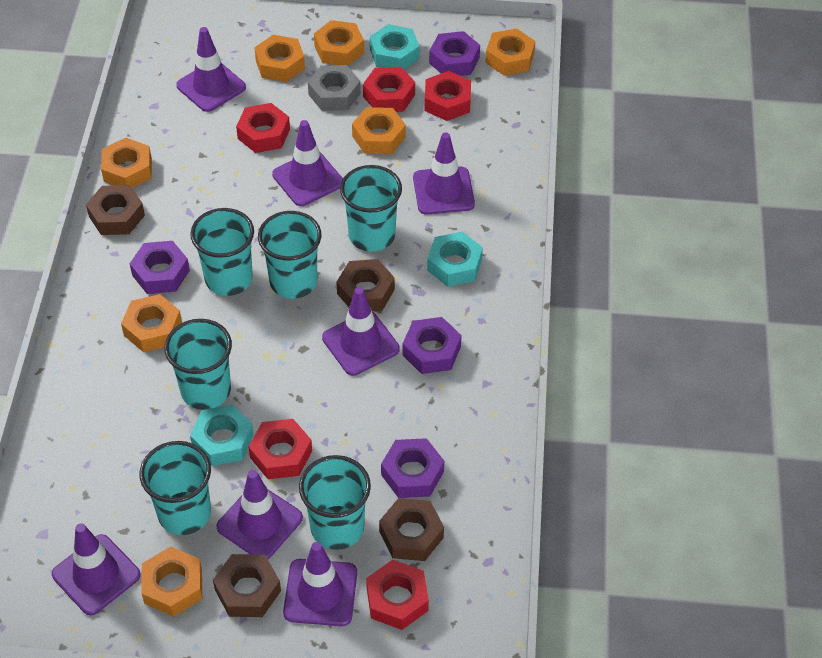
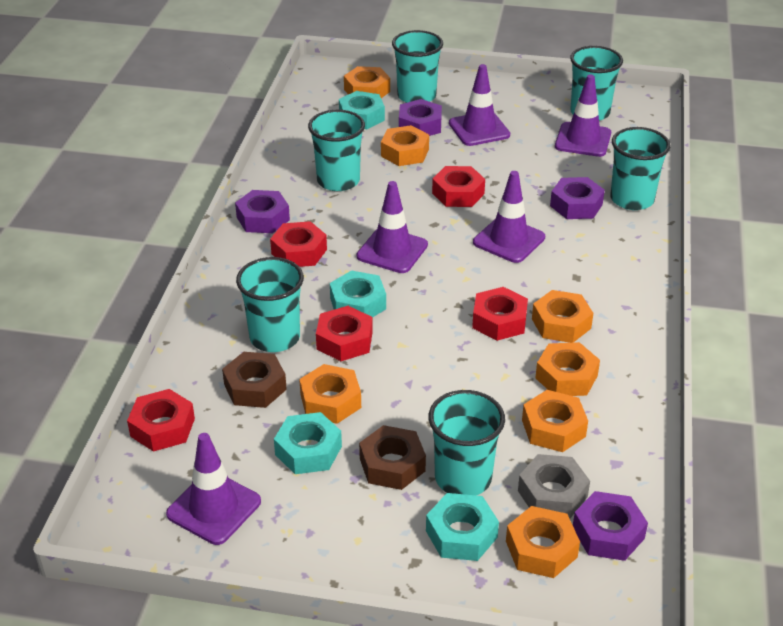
brown nut: 4 -> 2
purple traffic cone: 7 -> 5
turquoise nut: 3 -> 4

